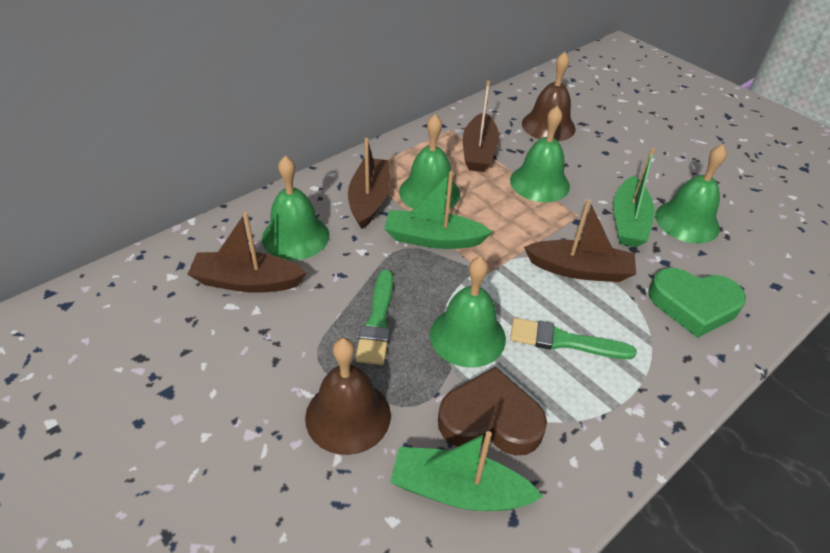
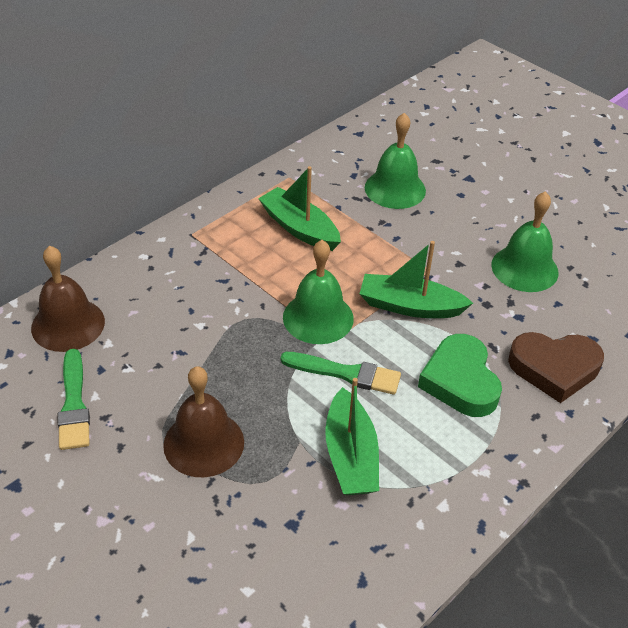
brown boat: 4 -> 0
green bell: 5 -> 3

